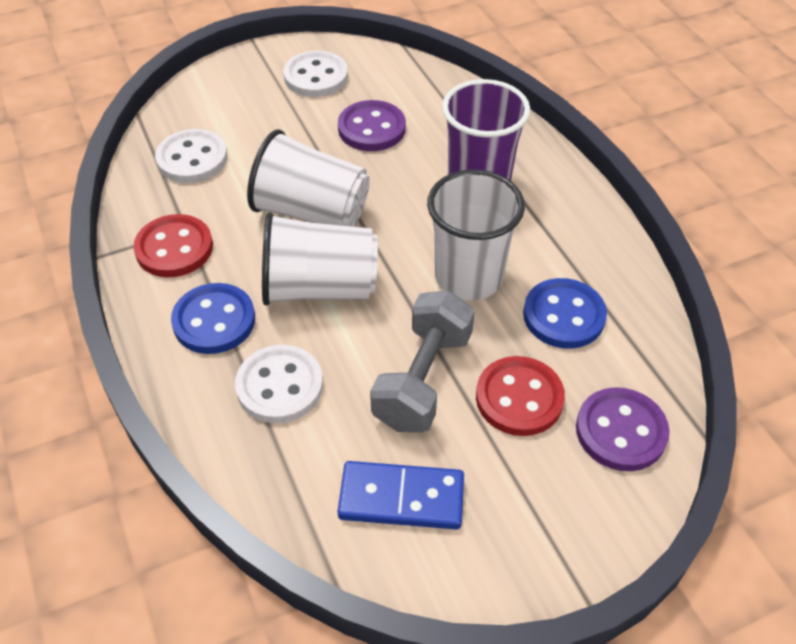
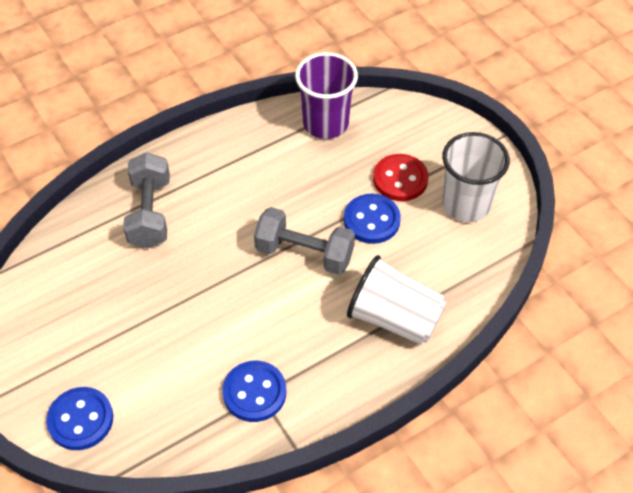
blue button: 2 -> 3
blue domino: 1 -> 0
grey dumbbell: 1 -> 2
purple button: 2 -> 0
red button: 2 -> 1
white button: 3 -> 0
white cup: 3 -> 2

